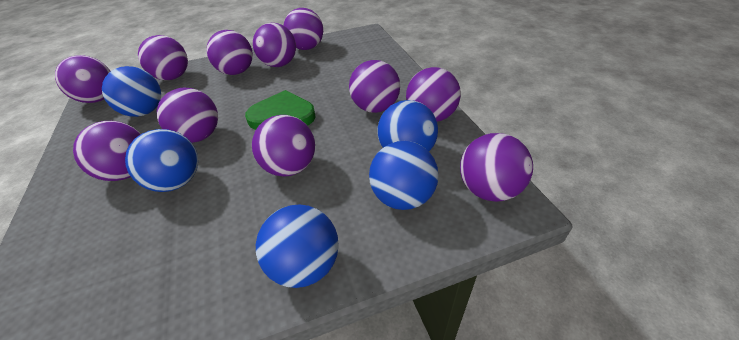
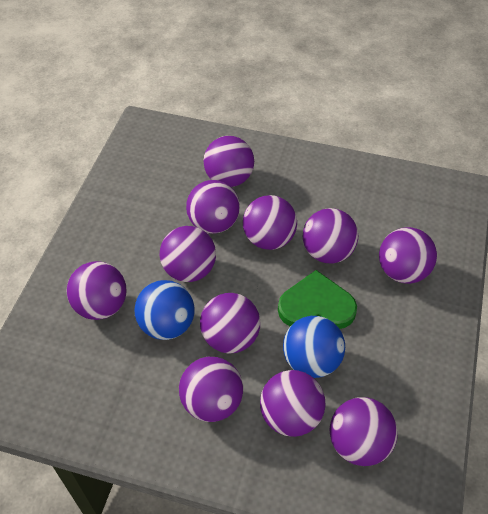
blue ball: 5 -> 2

